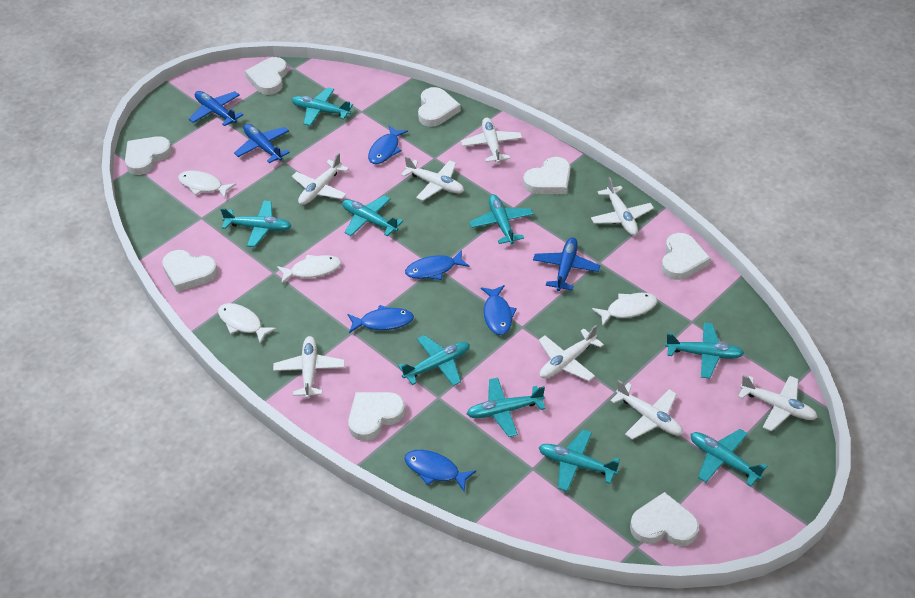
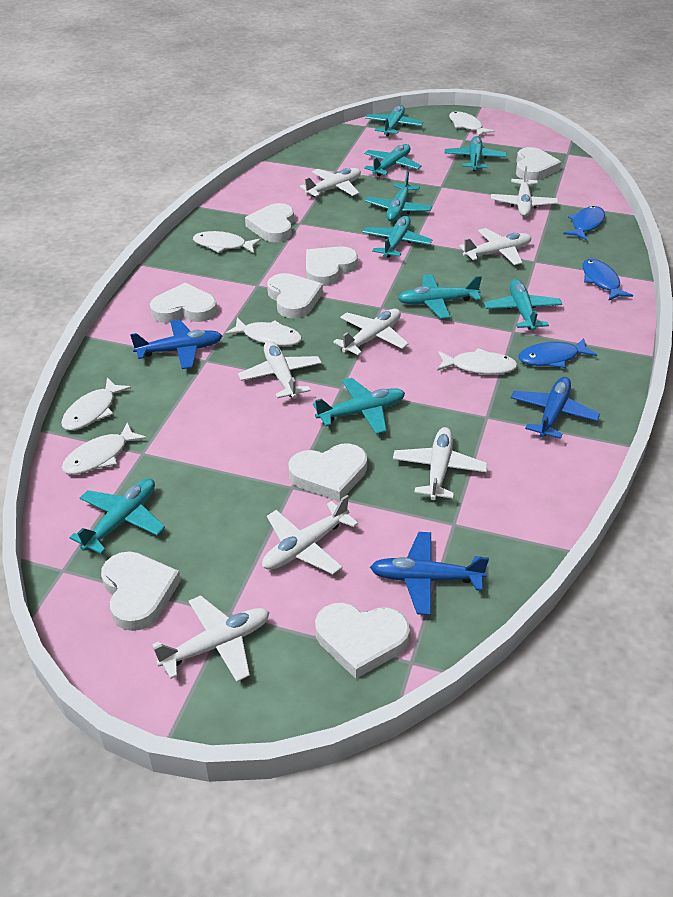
blue fish: 5 -> 3
white fish: 4 -> 6

